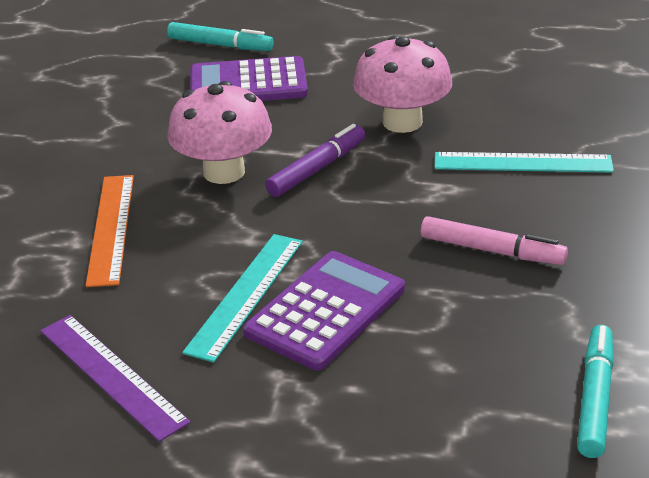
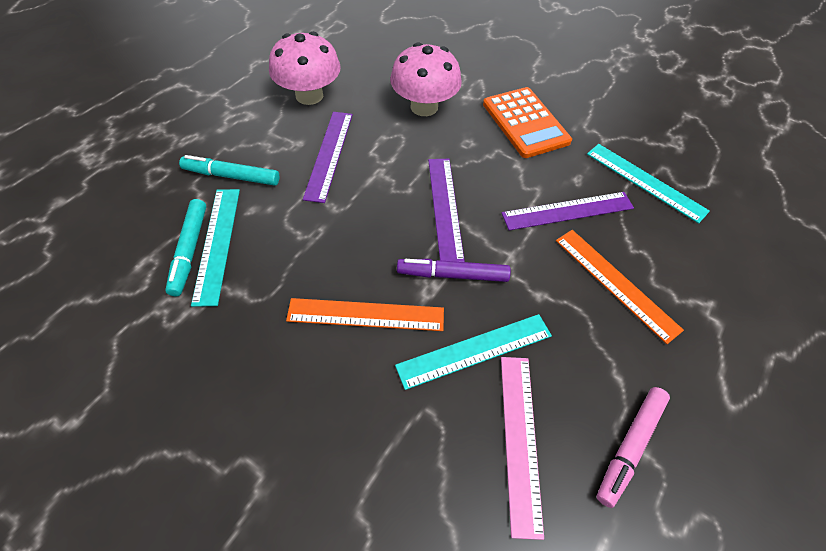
orange calculator: 0 -> 1
orange ruler: 1 -> 2
pink ruler: 0 -> 1
purple calculator: 2 -> 0
purple ruler: 1 -> 3
turquoise ruler: 2 -> 3

